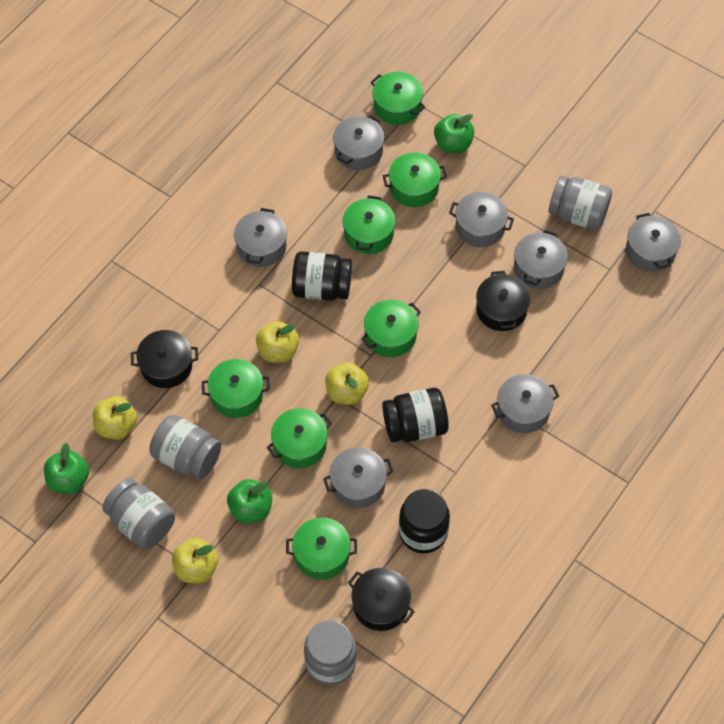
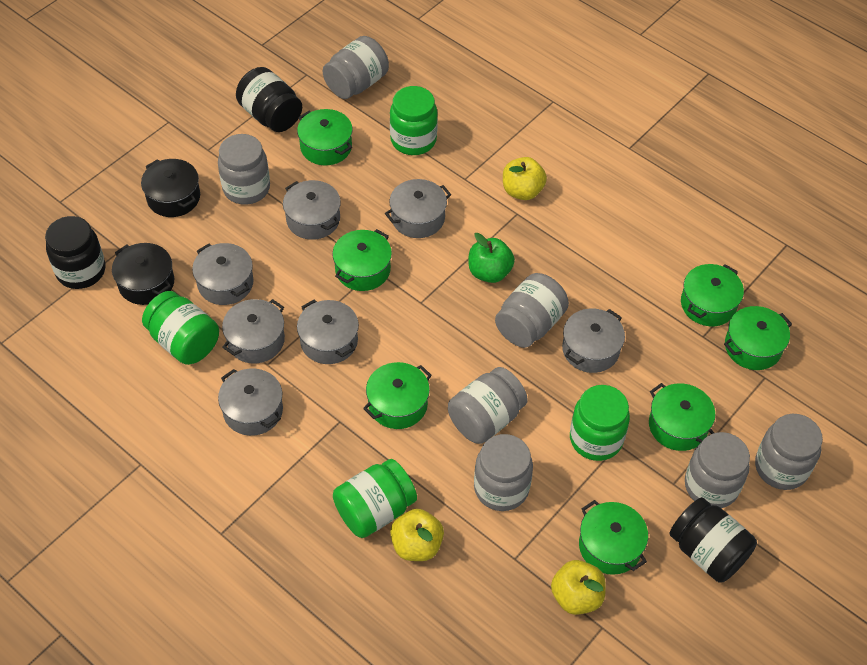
black pot: 3 -> 2
green apple: 3 -> 1
green jar: 0 -> 4
grey jar: 4 -> 7
yellow apple: 4 -> 3

